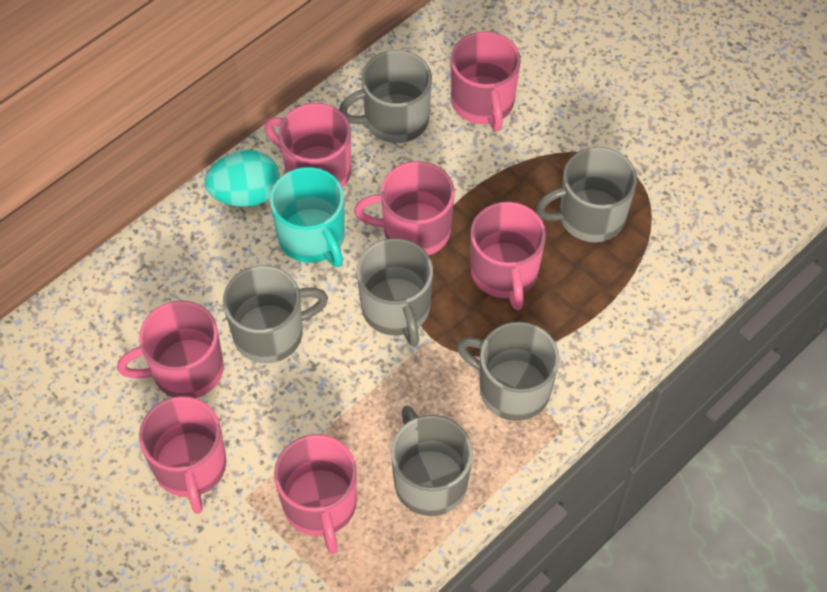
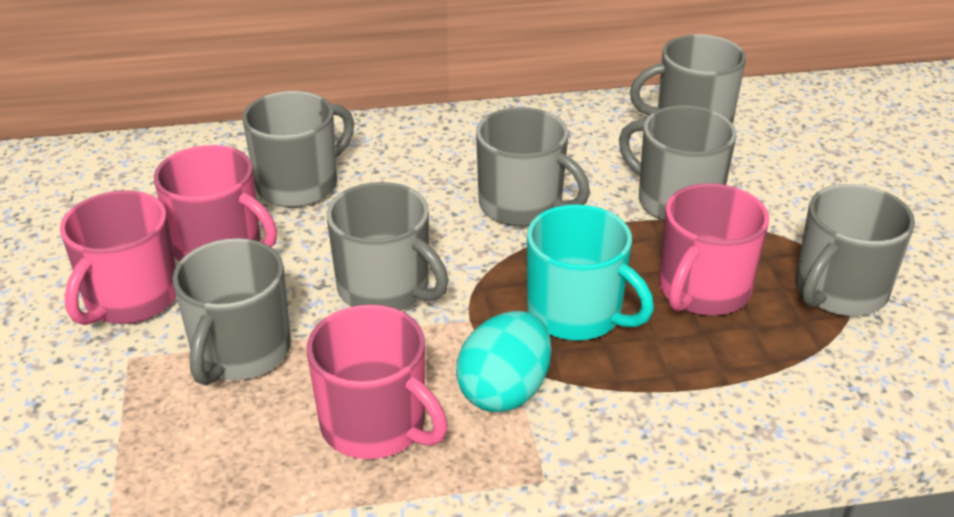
grey mug: 6 -> 7
pink mug: 7 -> 4

